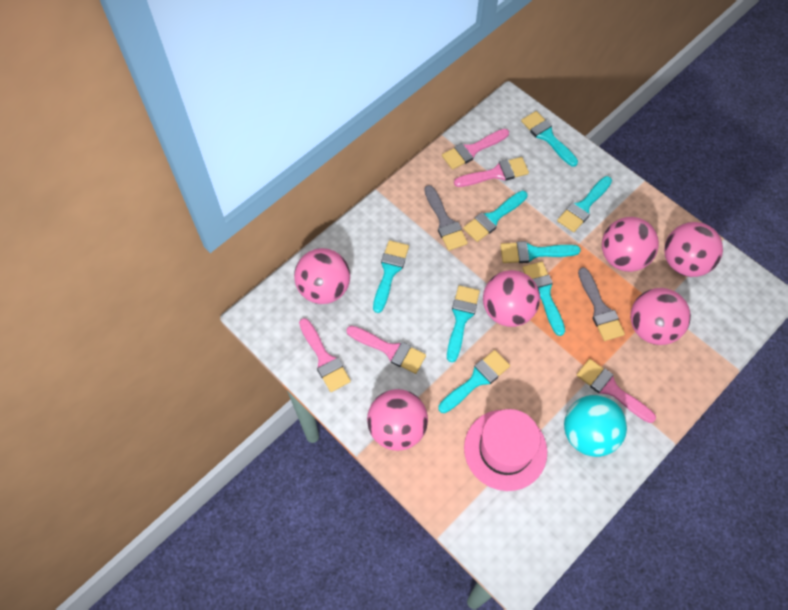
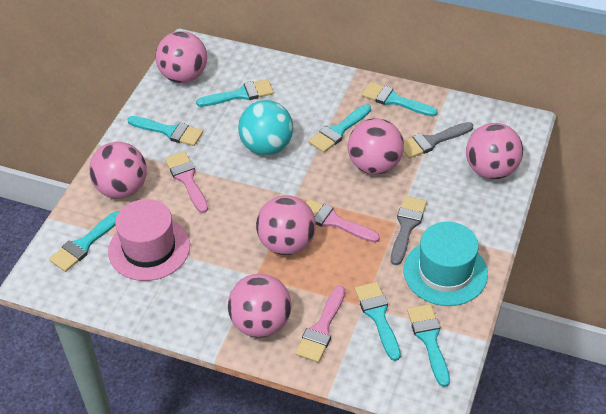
pink brush: 5 -> 3
turquoise brush: 8 -> 7
turquoise hat: 0 -> 1

